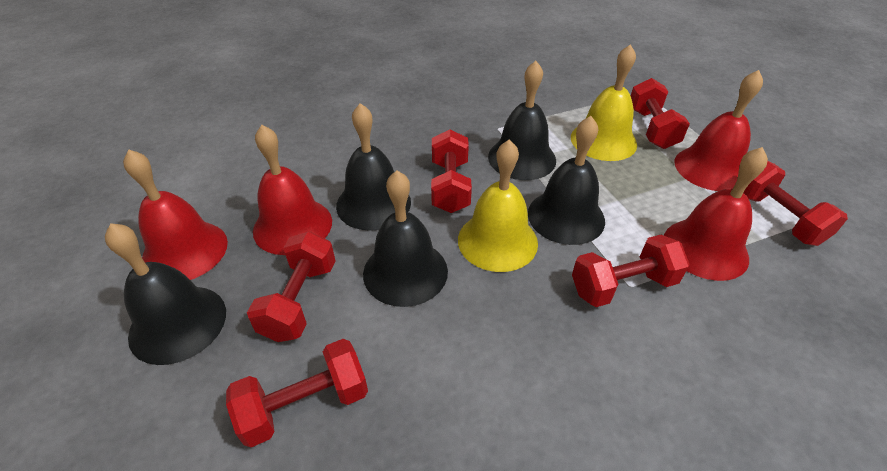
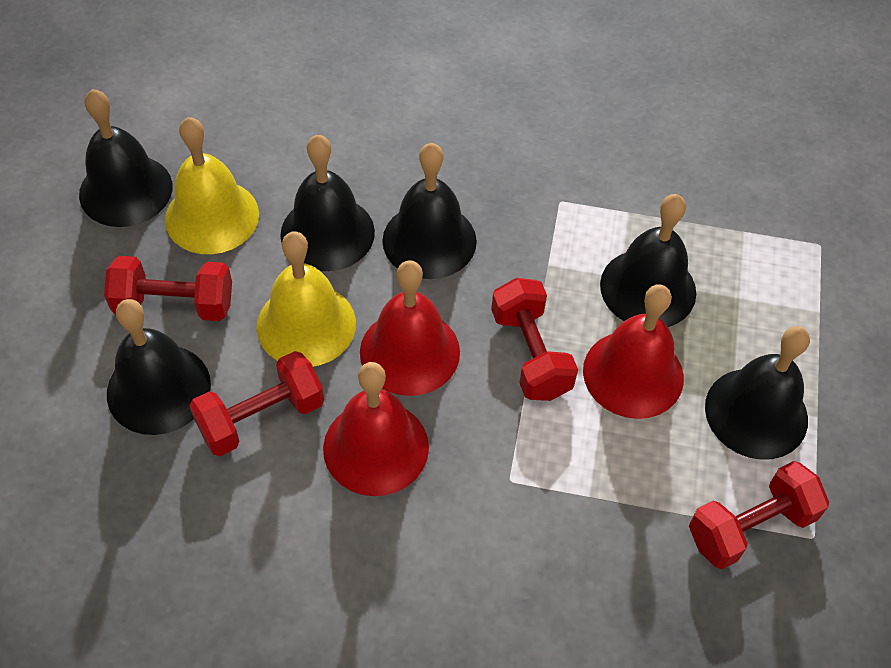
black bell: 5 -> 6
red bell: 4 -> 3
red dumbbell: 6 -> 4

